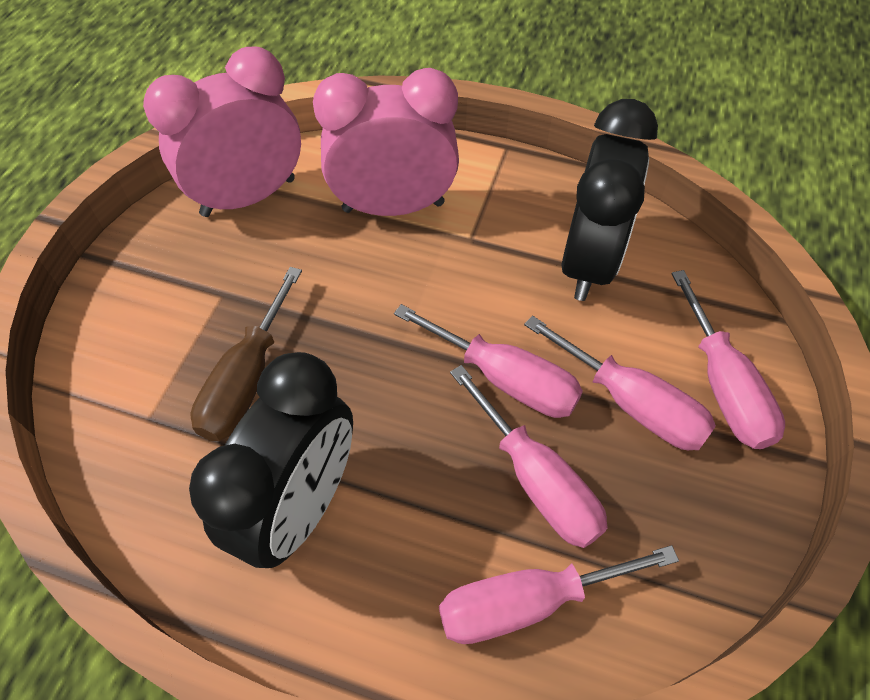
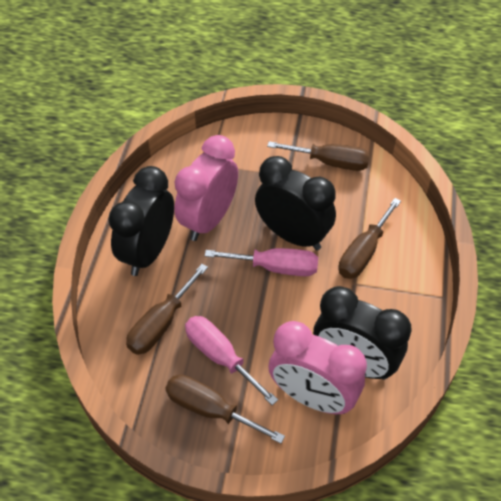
black clock: 2 -> 3
brown screwdriver: 1 -> 4
pink screwdriver: 5 -> 2

